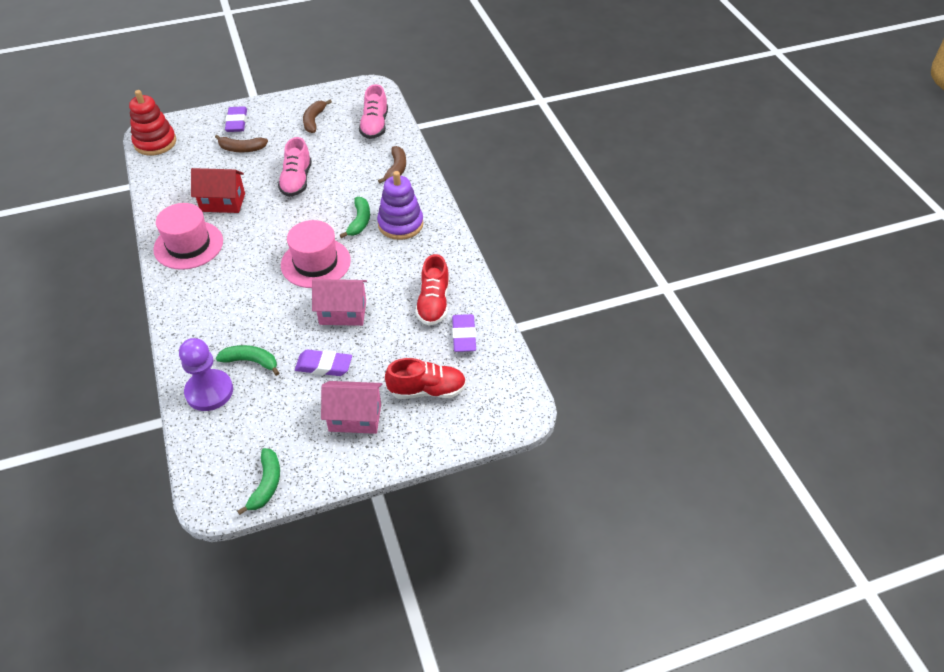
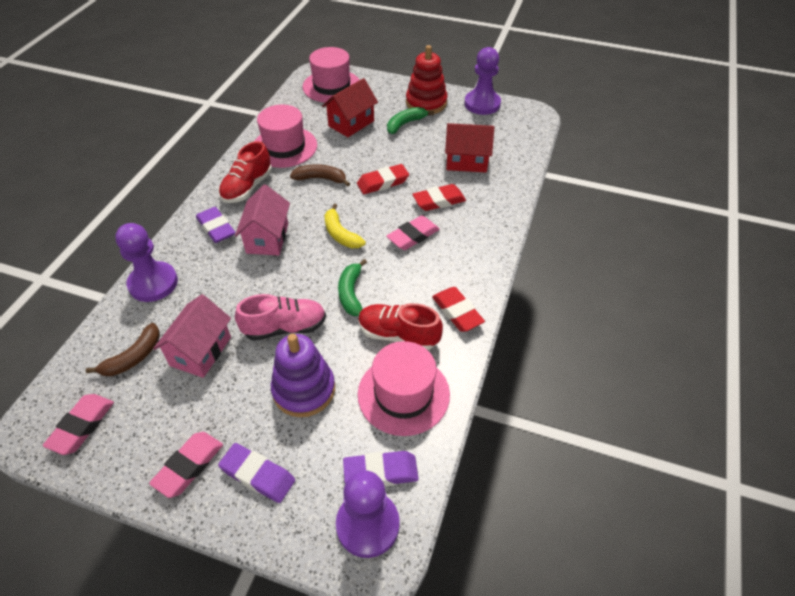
brown banana: 3 -> 2
green banana: 3 -> 2
pink eraser: 0 -> 3
pink hat: 2 -> 3
pink shoe: 2 -> 1
purple pawn: 1 -> 3
red eraser: 0 -> 3
red house: 1 -> 2
yellow banana: 0 -> 1

